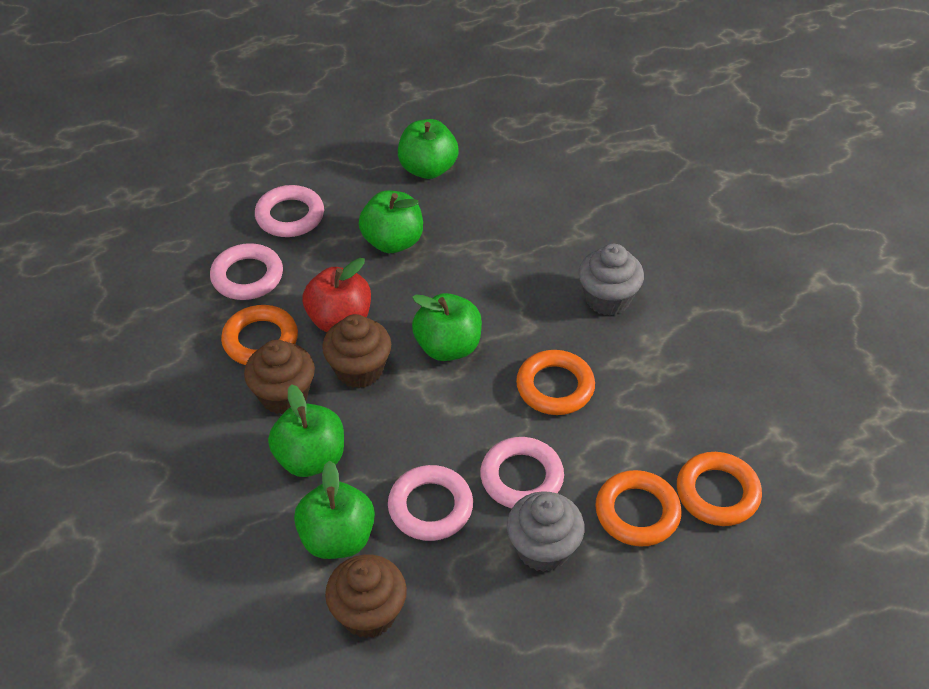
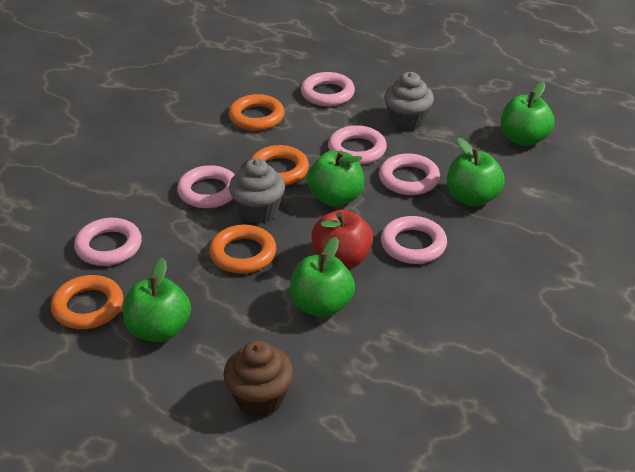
brown cupcake: 3 -> 1
pink ring: 4 -> 6

